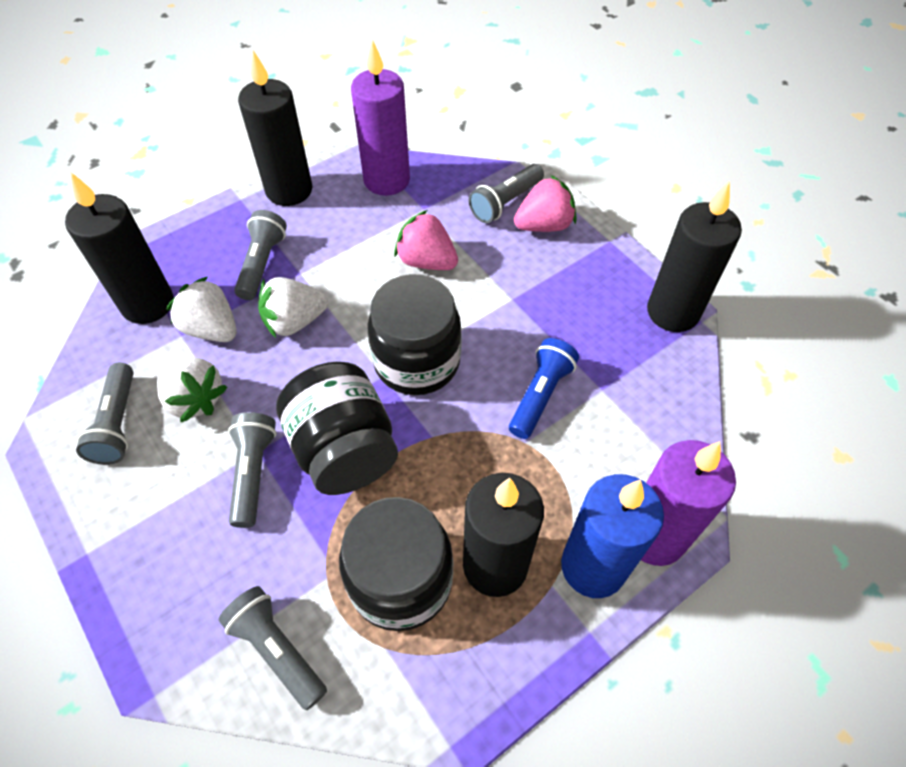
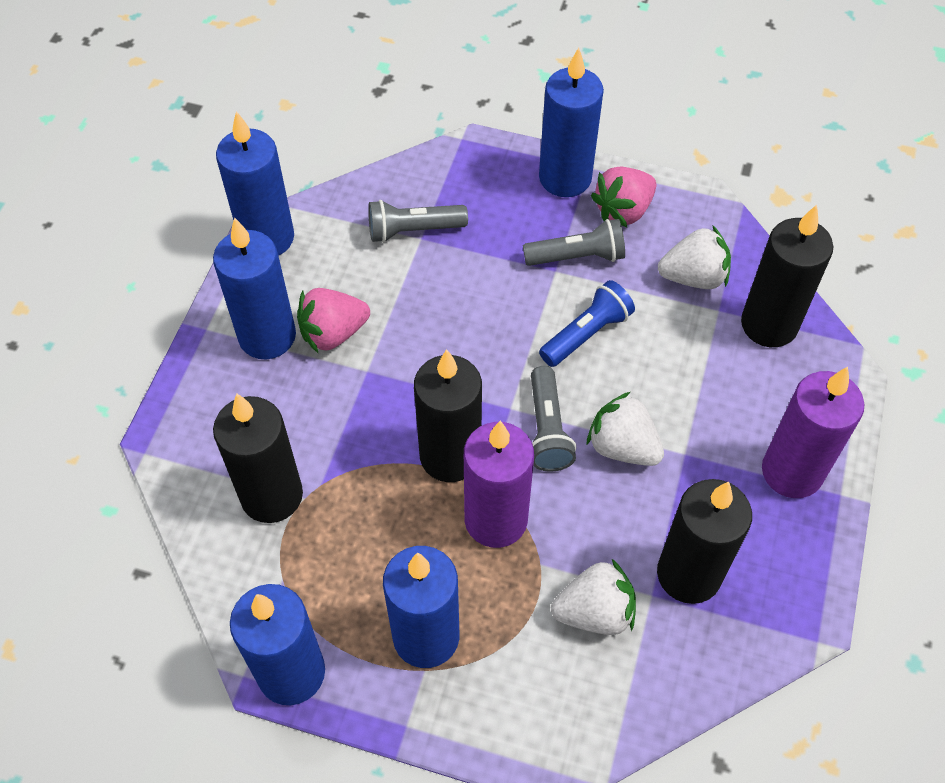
black jar: 3 -> 0
blue candle: 1 -> 5
grey flashlight: 5 -> 3

